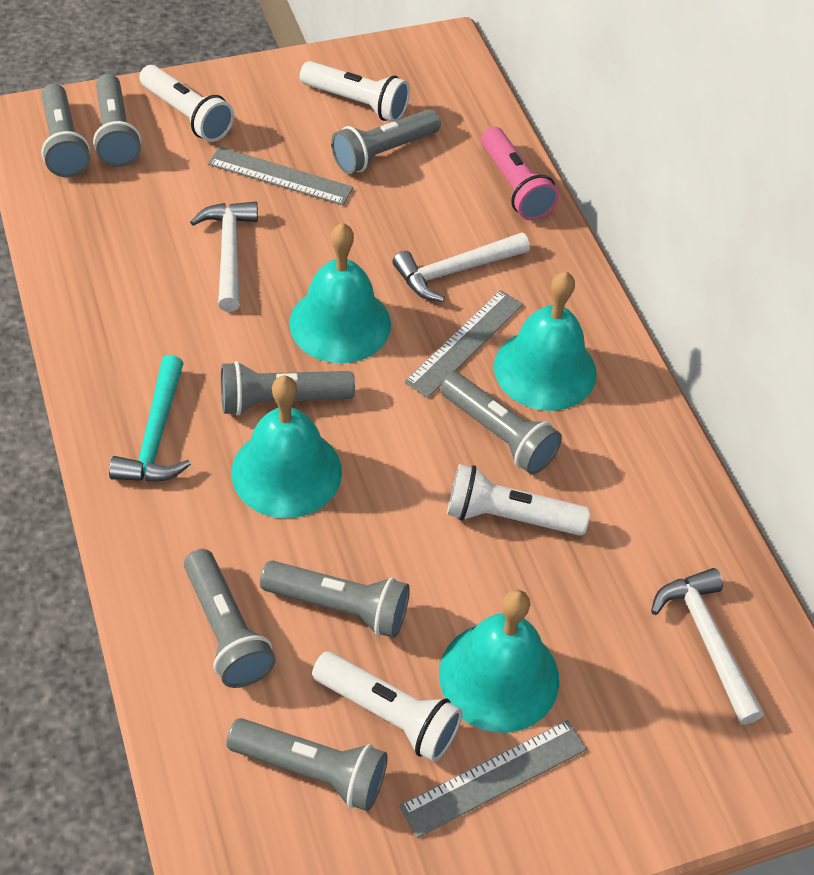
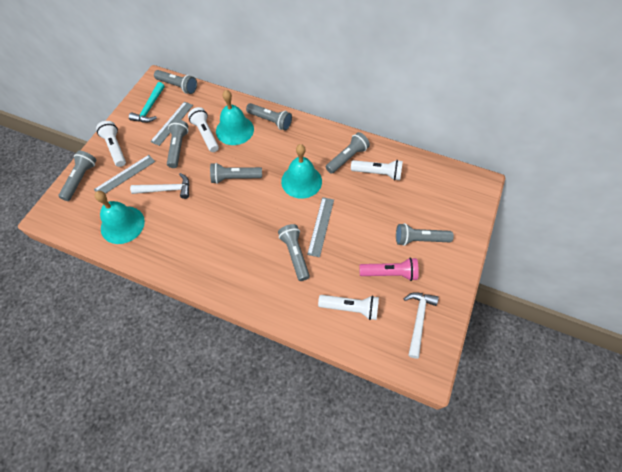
turquoise bell: 4 -> 3
white hammer: 3 -> 2

